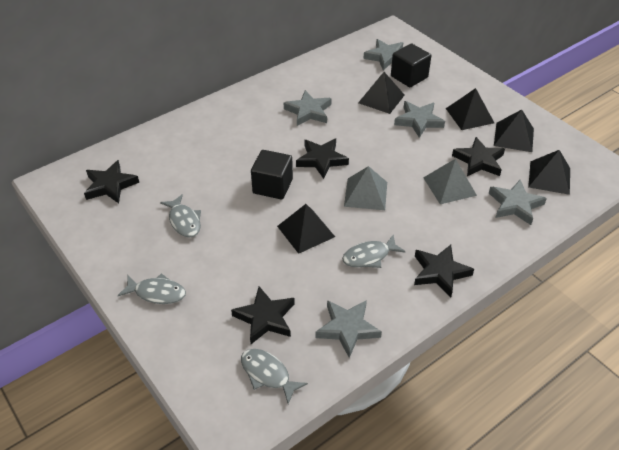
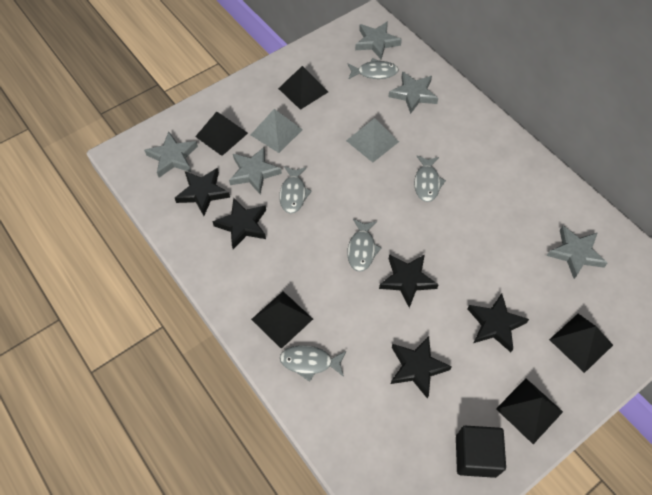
black cube: 2 -> 1
grey fish: 4 -> 5

